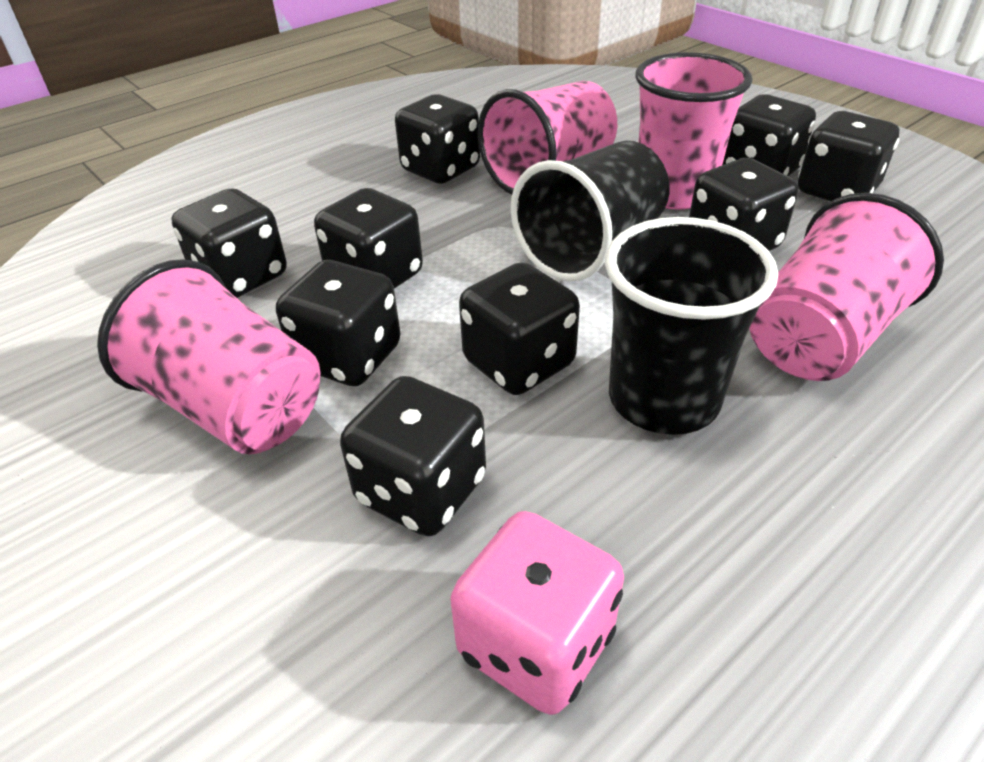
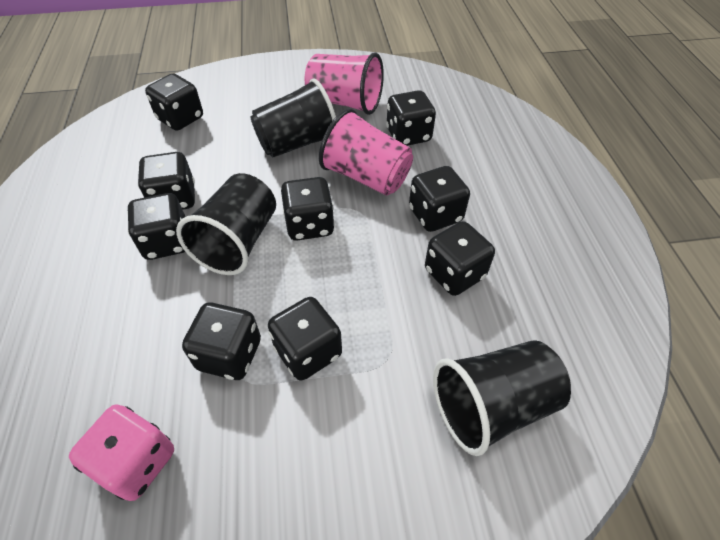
black cup: 2 -> 3
pink cup: 4 -> 2

